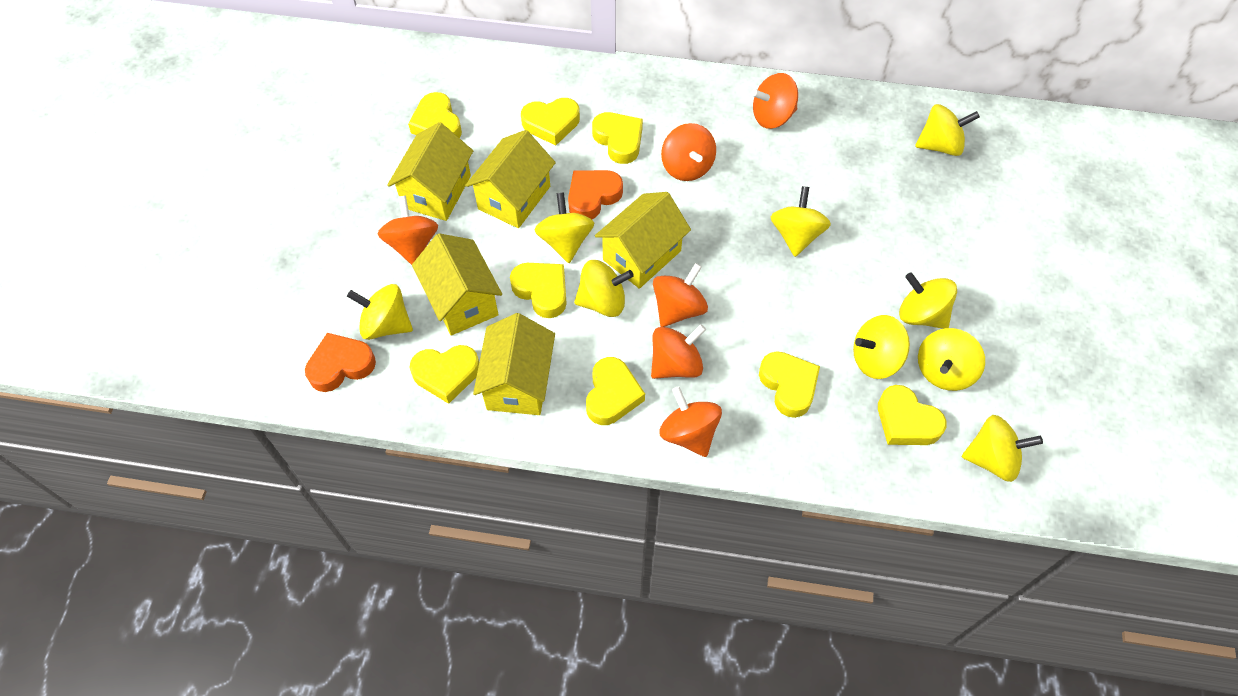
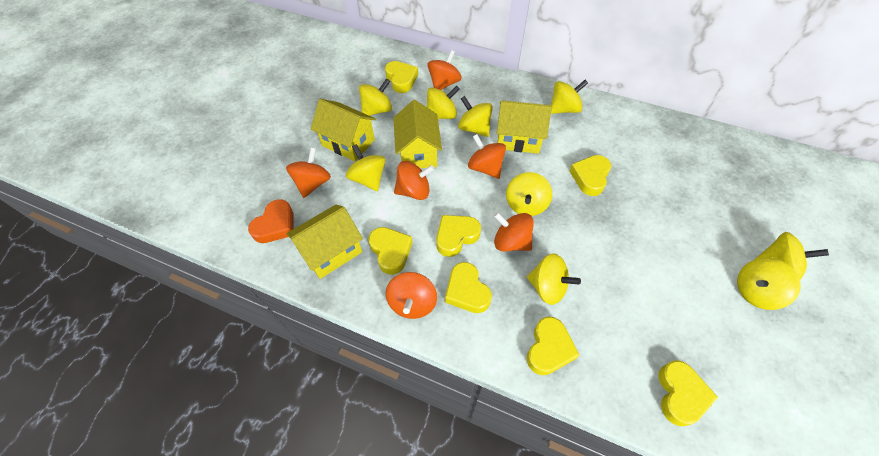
orange heart: 2 -> 1
yellow heart: 8 -> 7
yellow house: 5 -> 4

